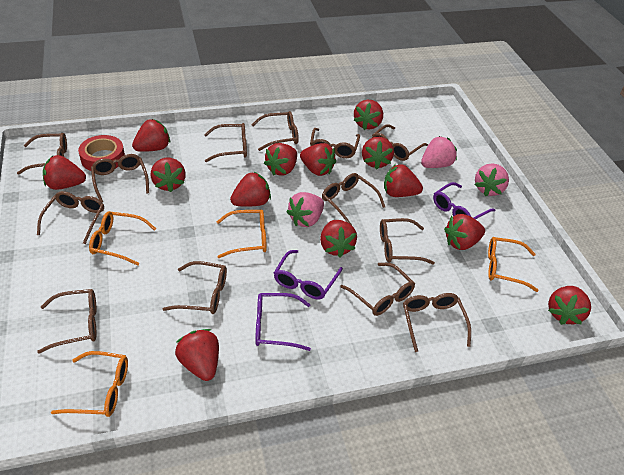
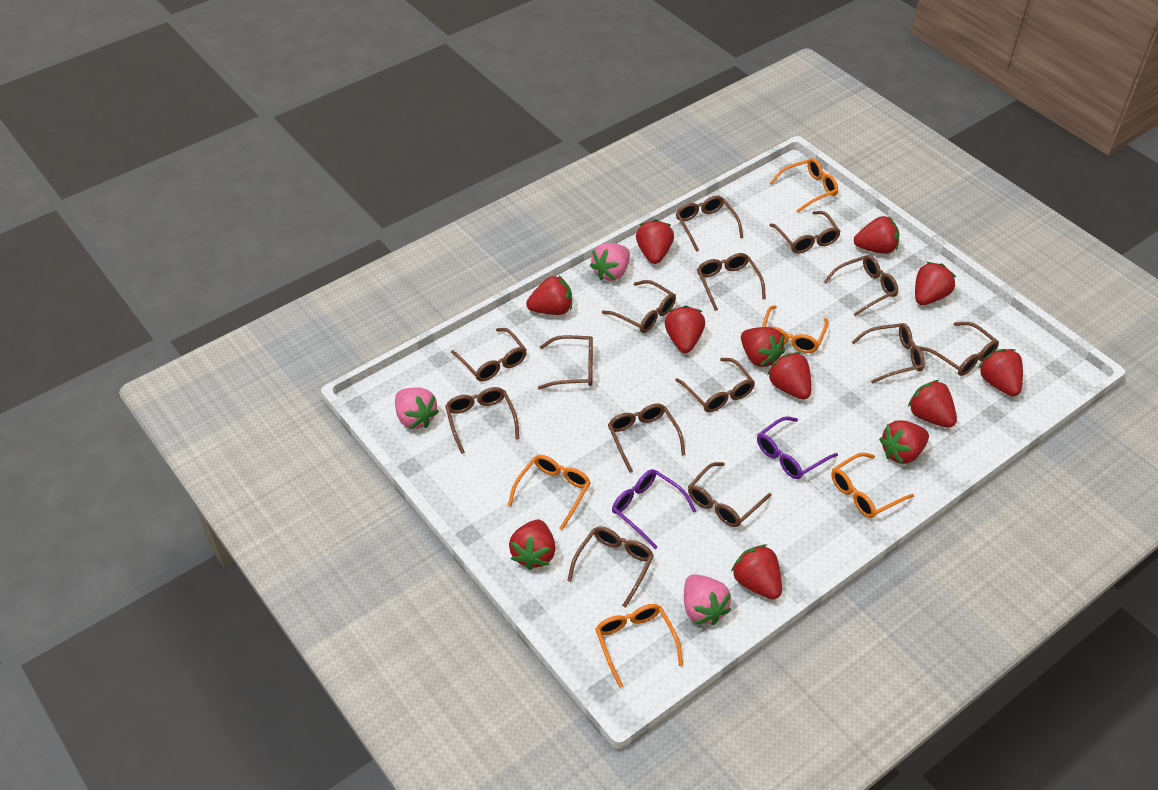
brown glasses: 13 -> 14
orange glasses: 4 -> 5
purple glasses: 3 -> 2
red strawberry: 13 -> 12
red tape: 1 -> 0

